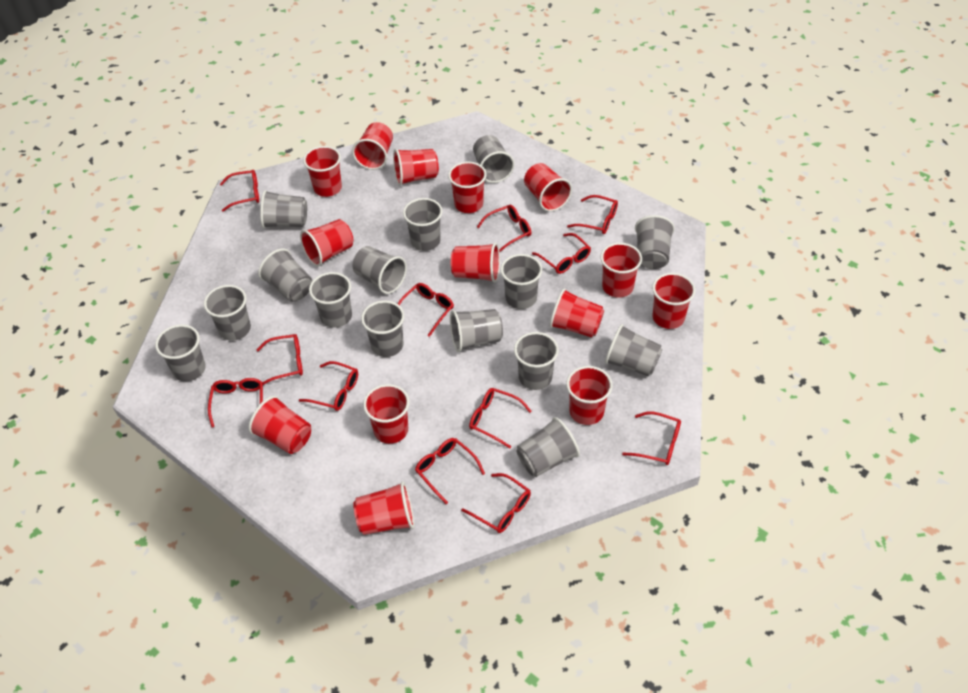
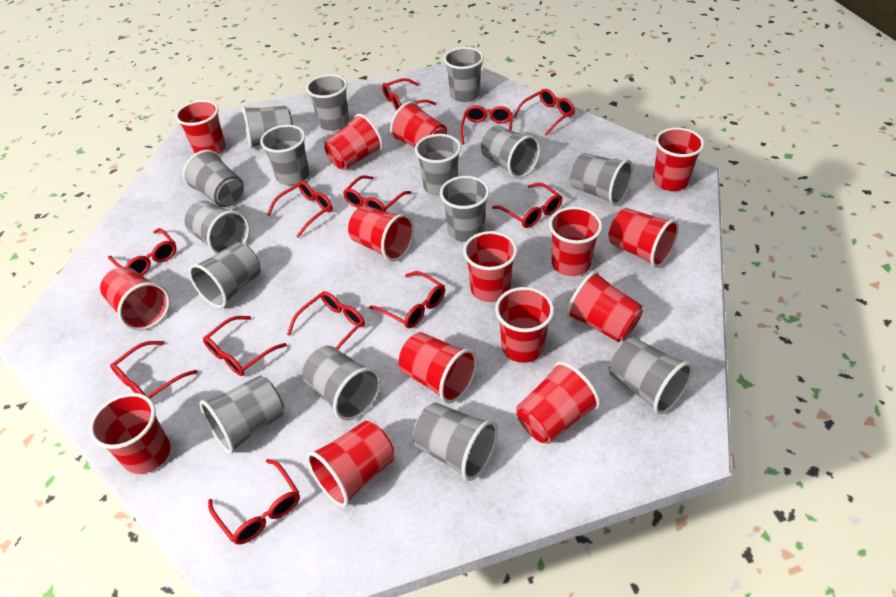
red cup: 14 -> 15

